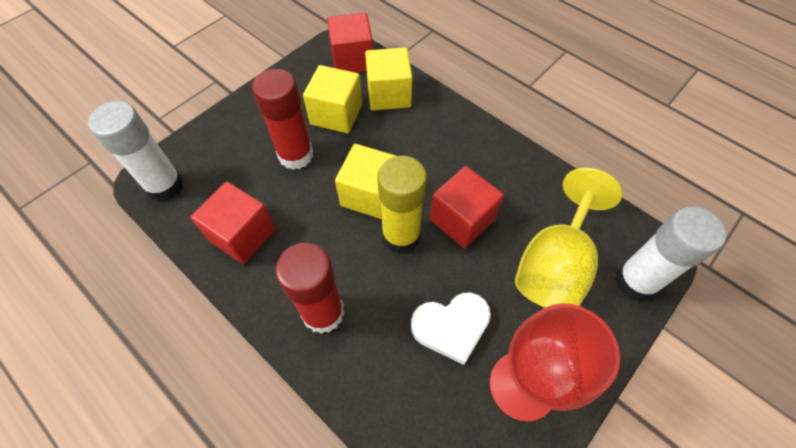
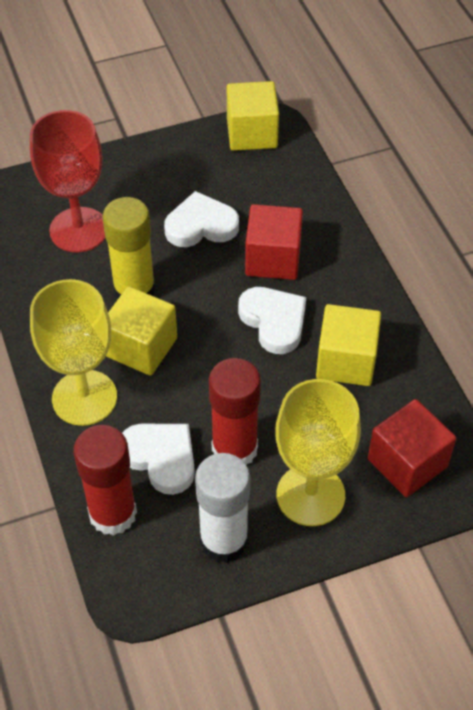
red cube: 3 -> 2
white glue stick: 2 -> 1
white heart: 1 -> 3
yellow goblet: 1 -> 2

